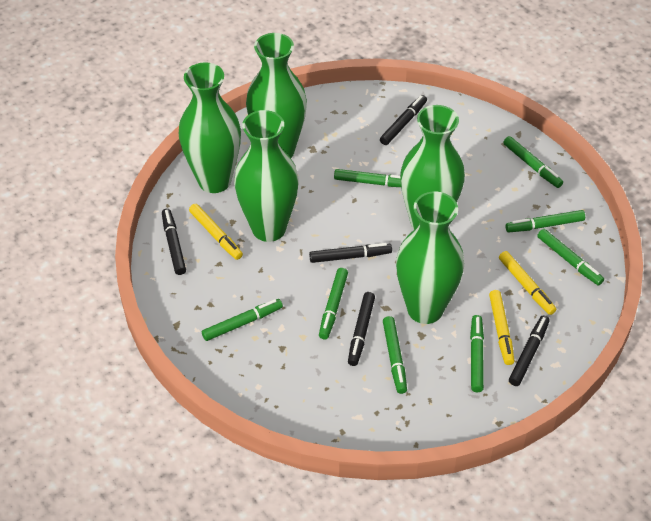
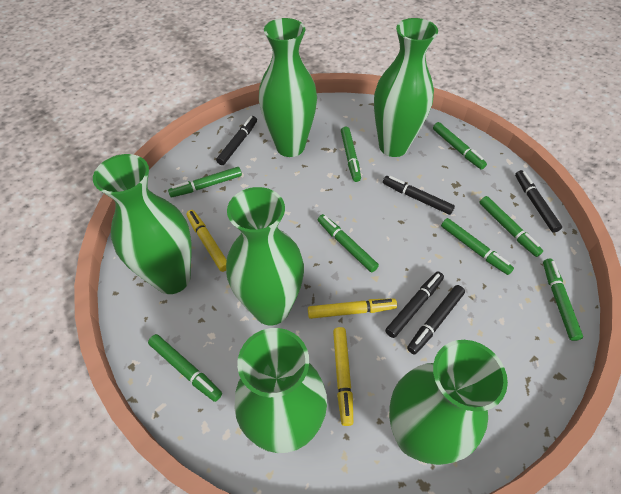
green vase: 5 -> 6

